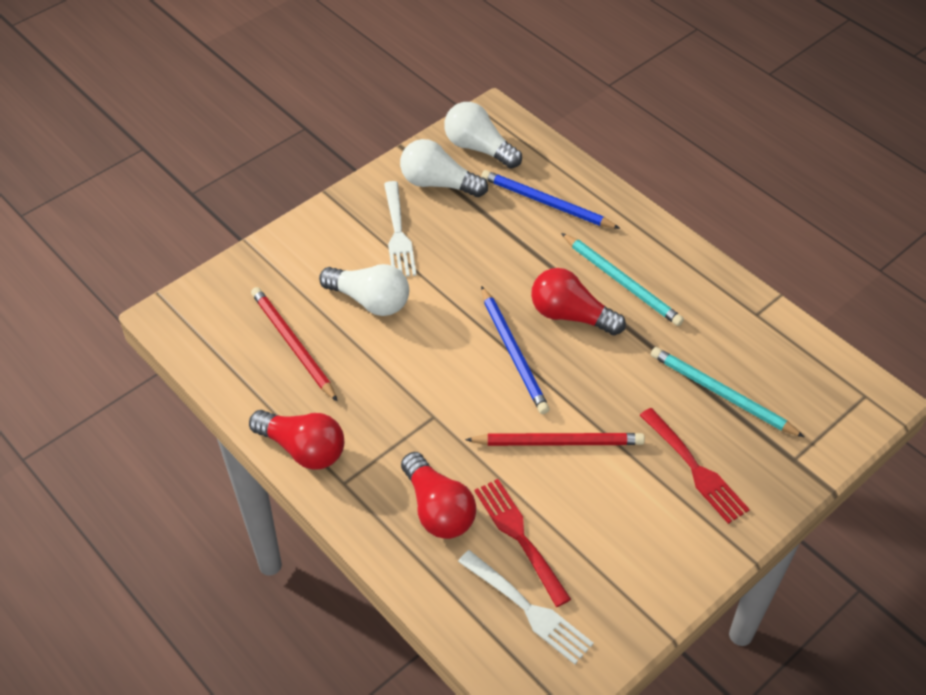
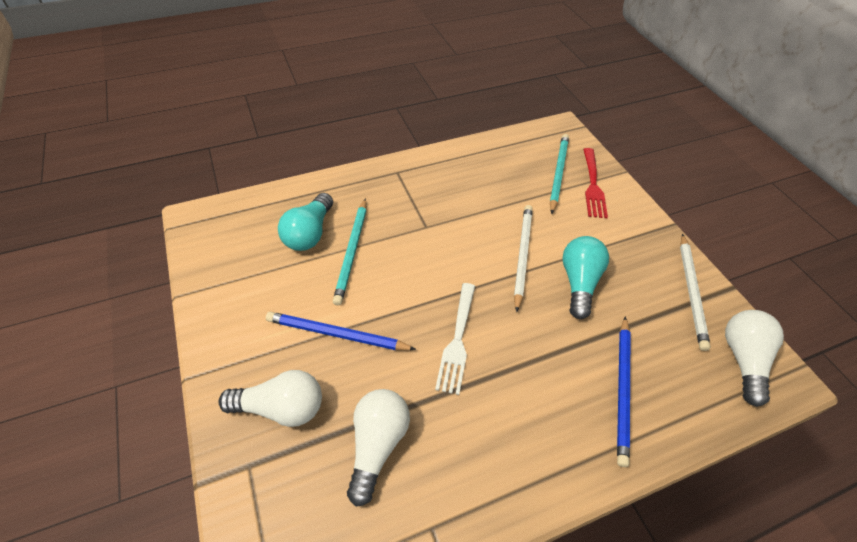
red fork: 2 -> 1
red light bulb: 3 -> 0
red pencil: 2 -> 0
turquoise light bulb: 0 -> 2
white fork: 2 -> 1
white pencil: 0 -> 2

